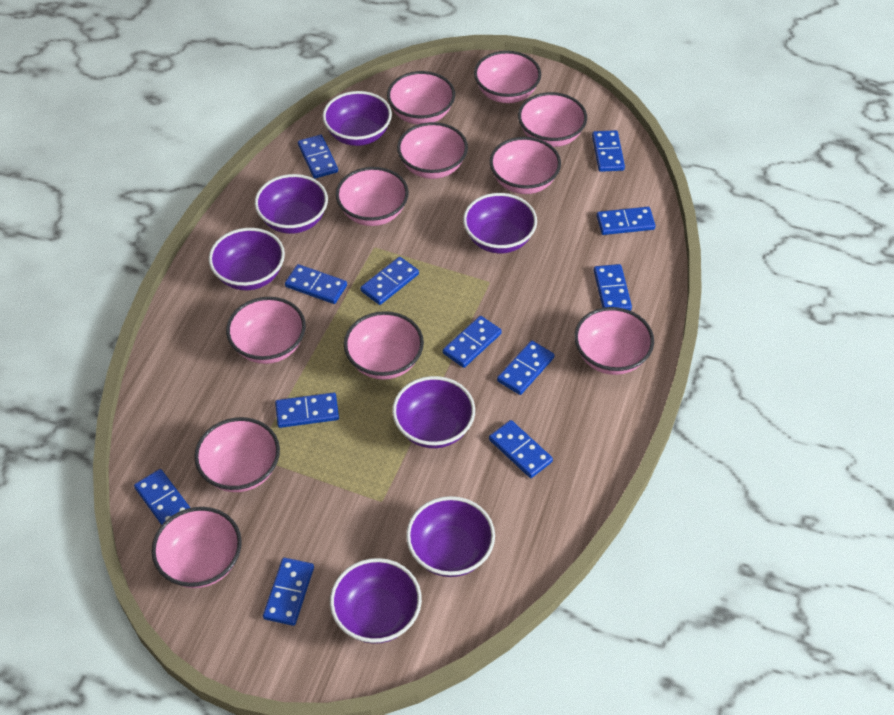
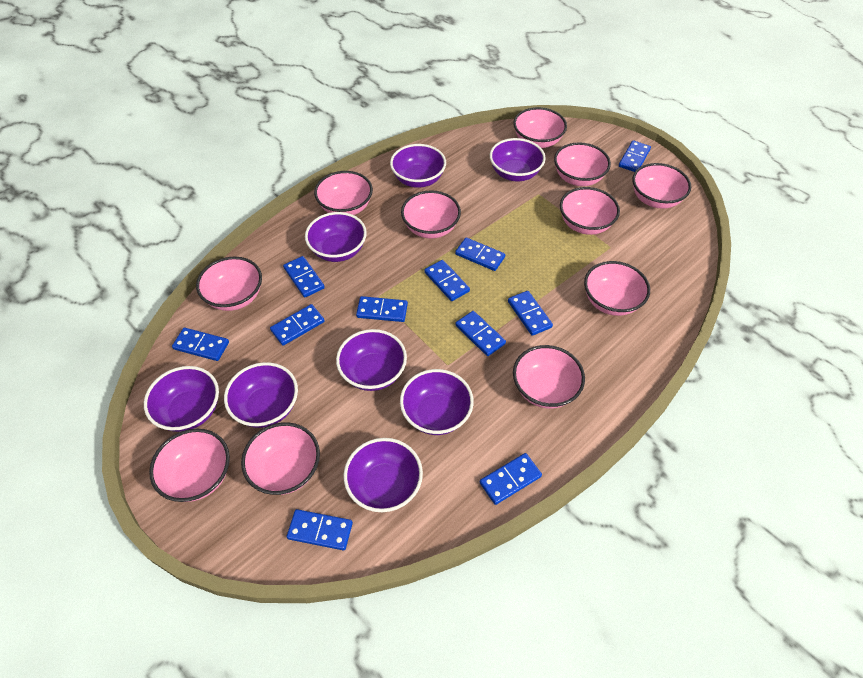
blue domino: 12 -> 11
purple bowl: 7 -> 8

